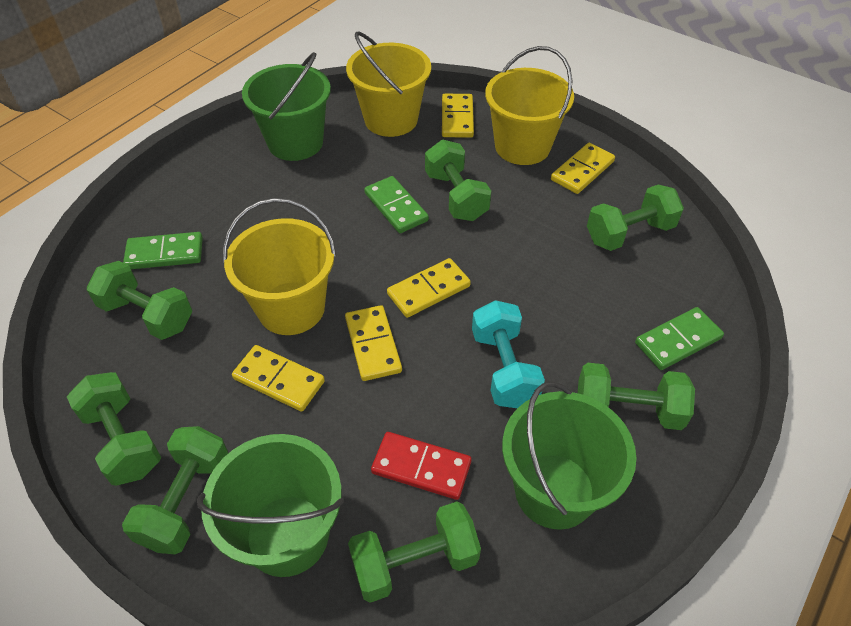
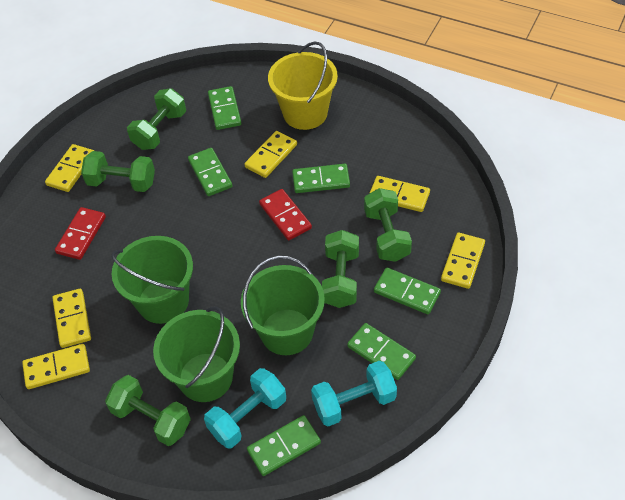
green domino: 3 -> 6
green dumbbell: 7 -> 5
red domino: 1 -> 2
turquoise dumbbell: 1 -> 2
yellow bucket: 3 -> 1
yellow domino: 5 -> 6

